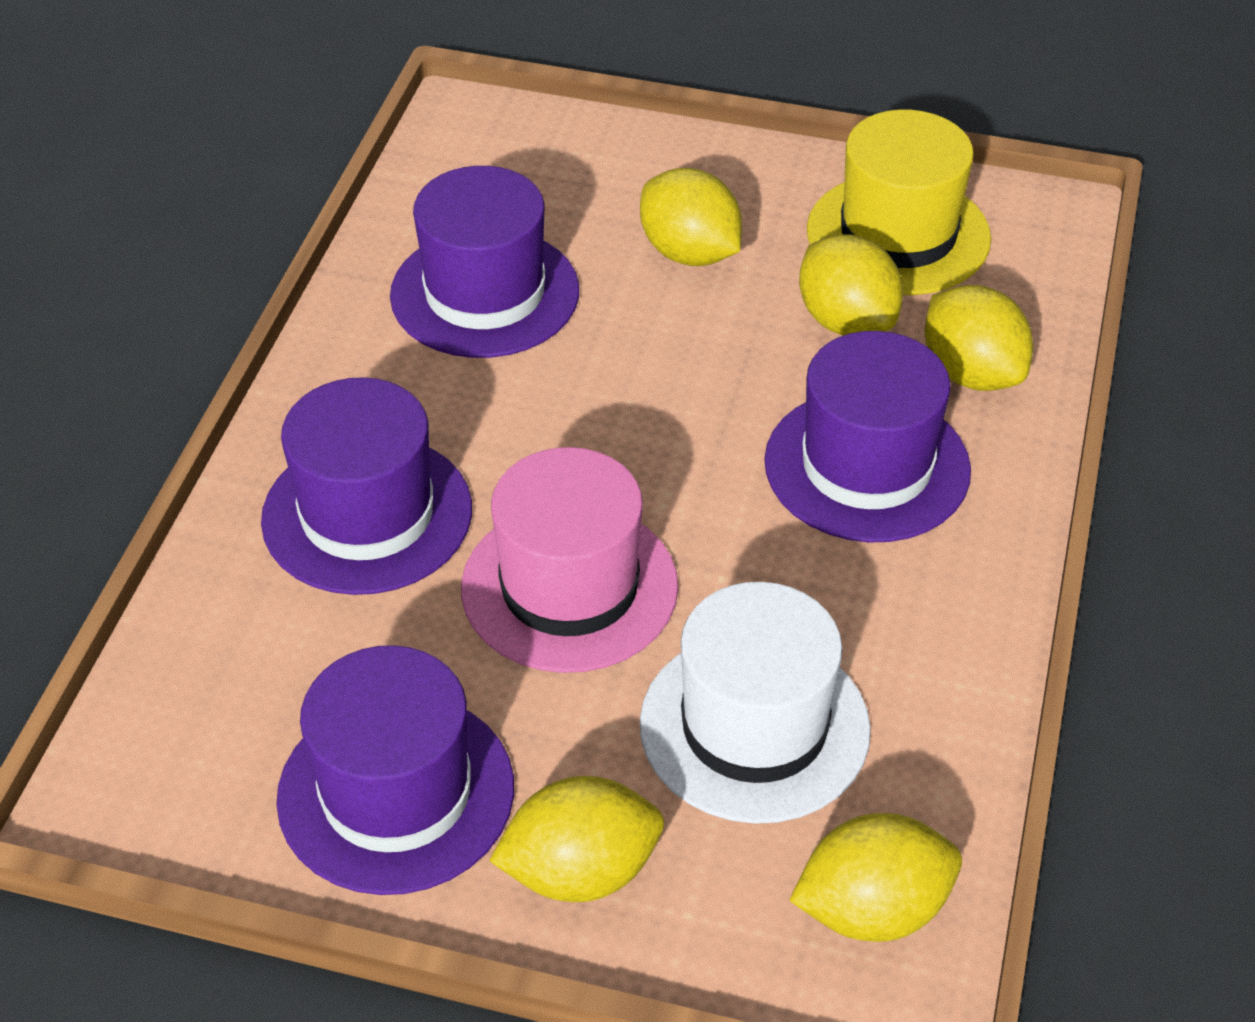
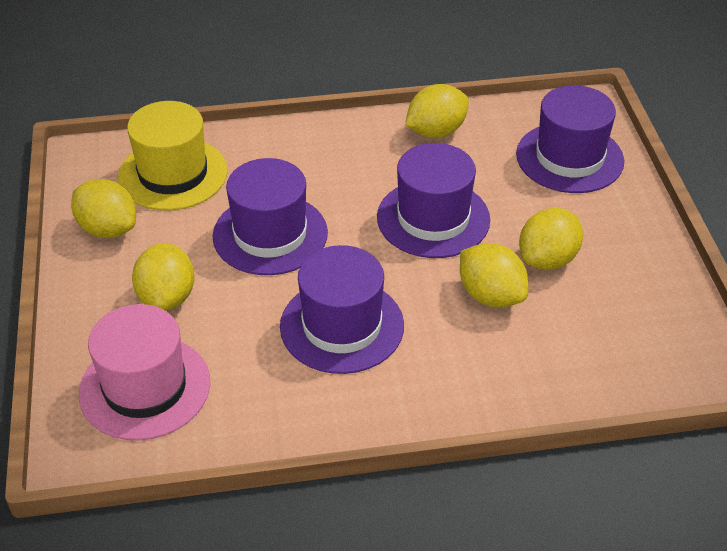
white hat: 1 -> 0

